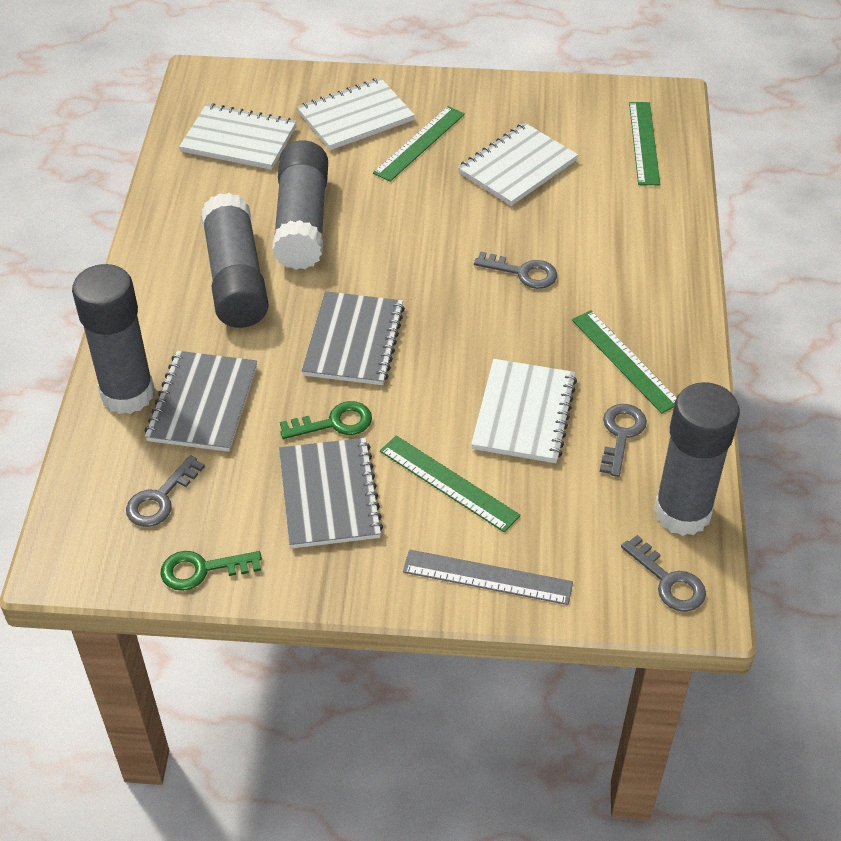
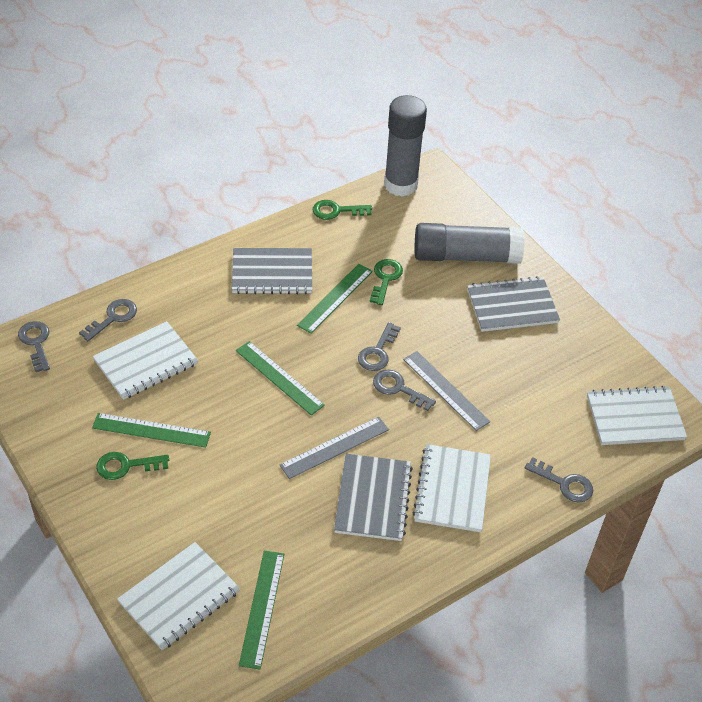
green key: 2 -> 3
grey glue stick: 4 -> 2
grey key: 4 -> 5
grey ruler: 1 -> 2

